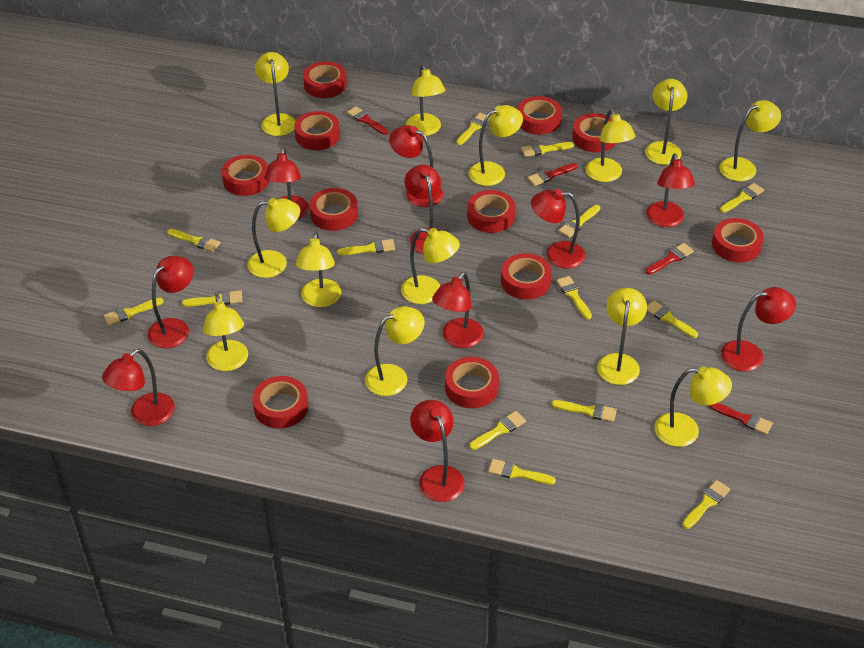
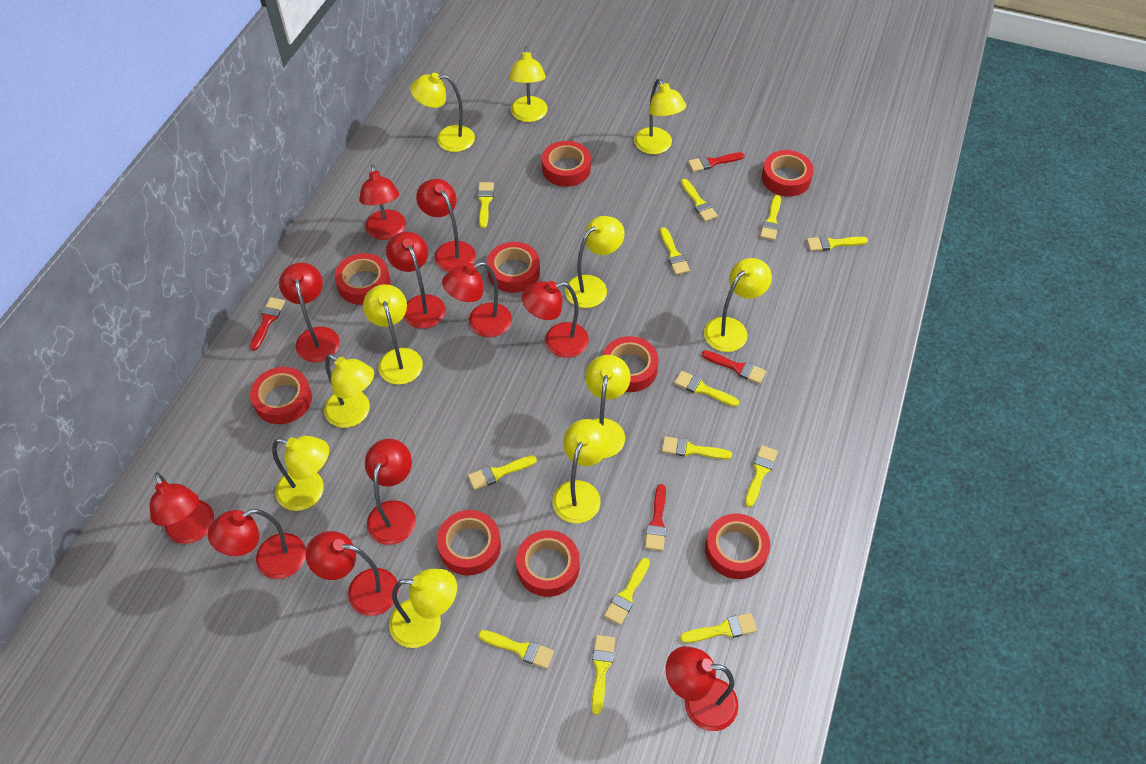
red lamp: 10 -> 11
red tape: 11 -> 9
yellow brush: 14 -> 13
yellow lamp: 13 -> 11

